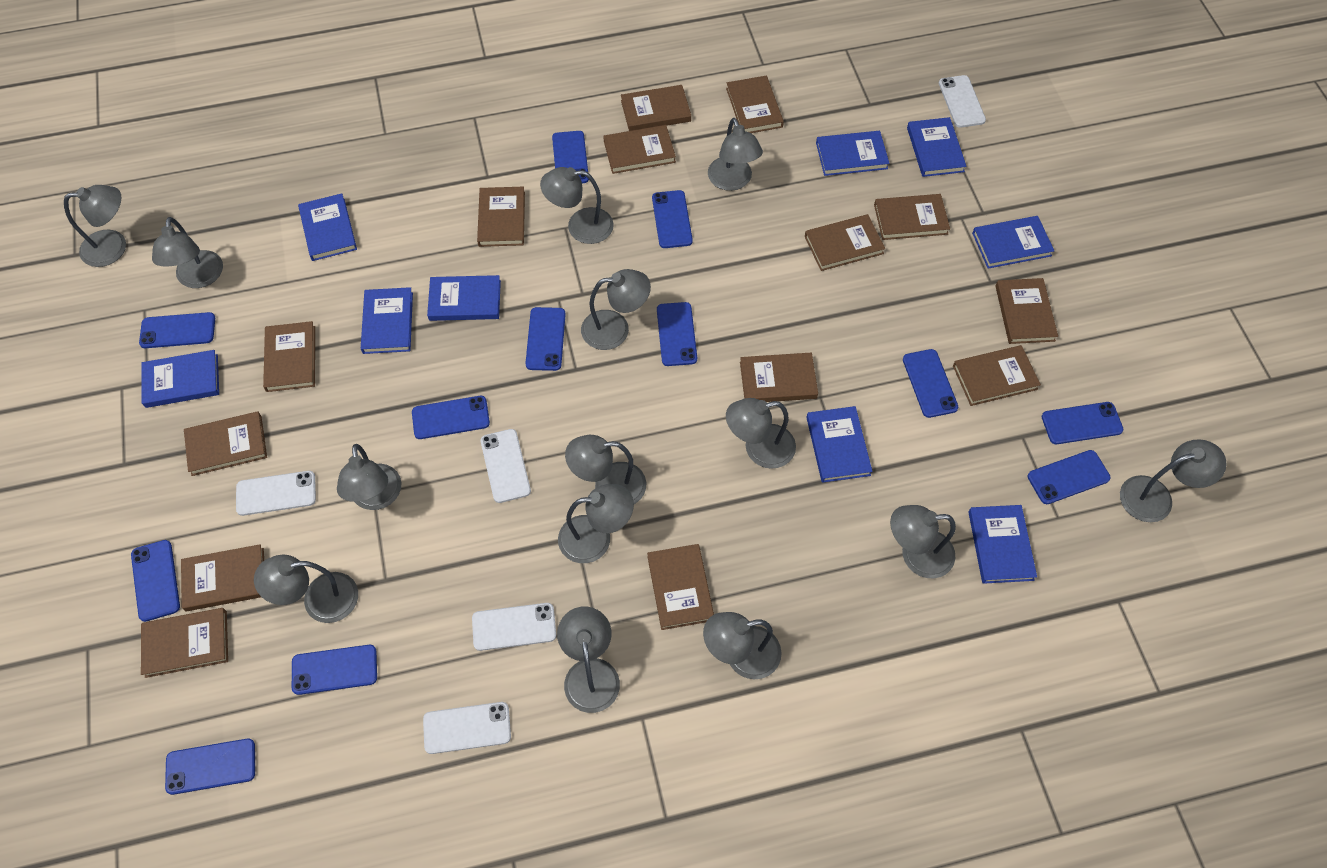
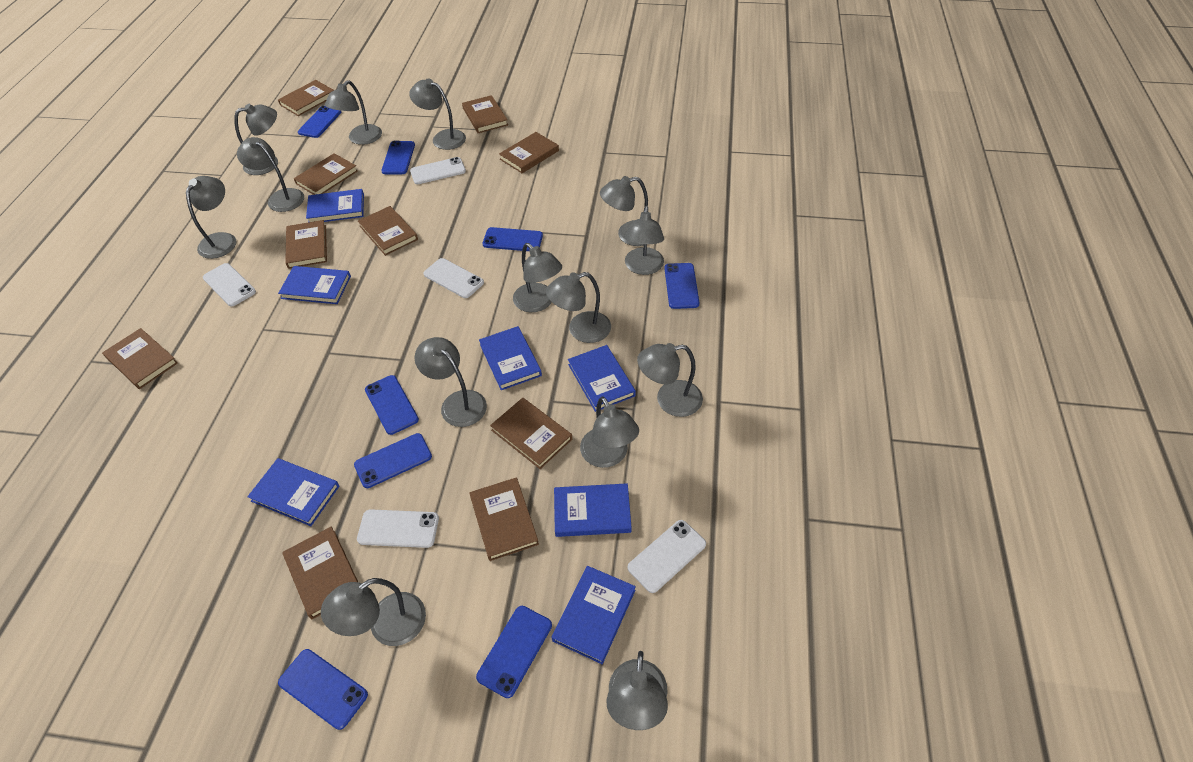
blue book: 9 -> 7
blue phone: 12 -> 8
brown book: 14 -> 10

